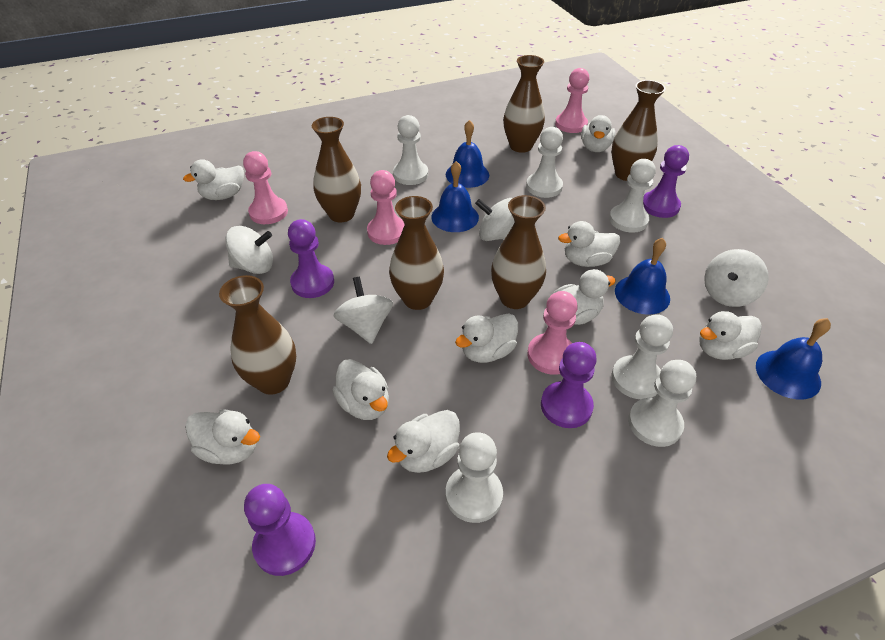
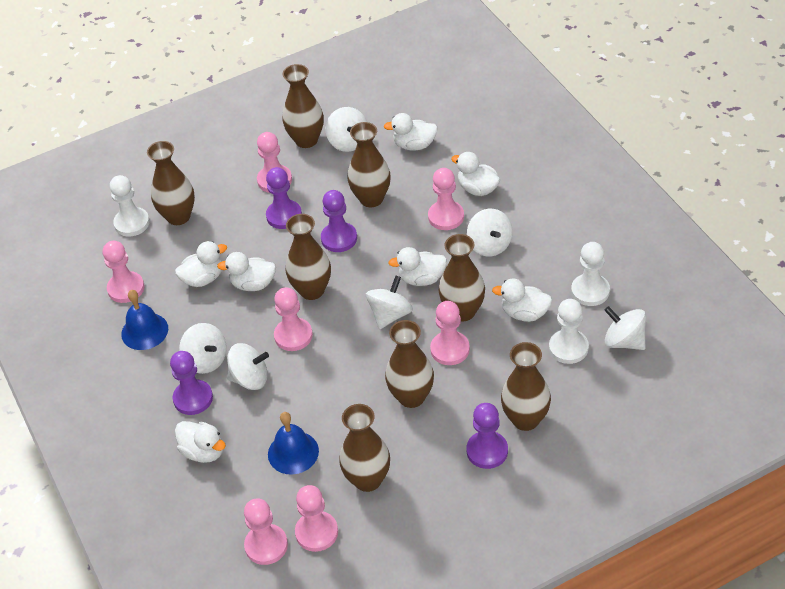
blue bell: 4 -> 2
brown vase: 6 -> 8
pink pawn: 4 -> 7
white duck: 9 -> 7
white pawn: 6 -> 3
white spinning top: 4 -> 6

